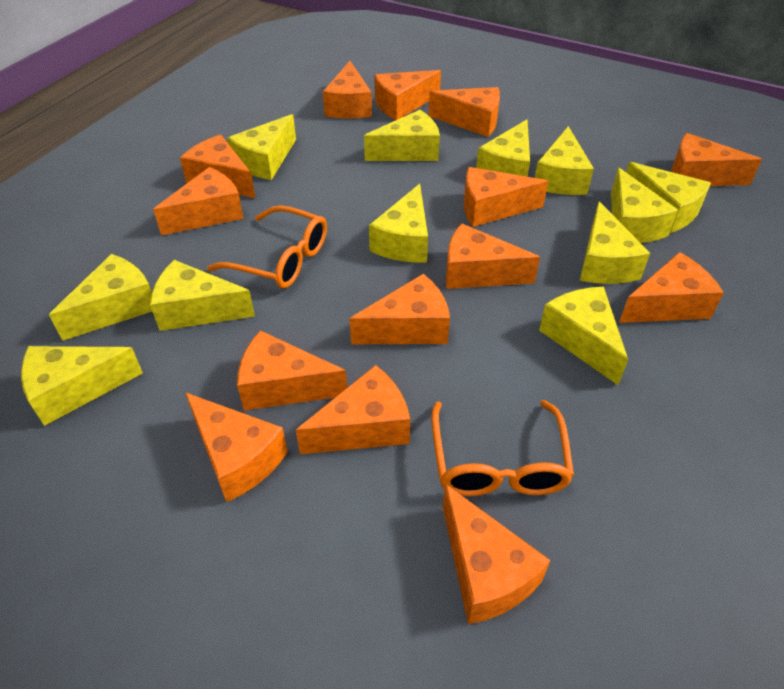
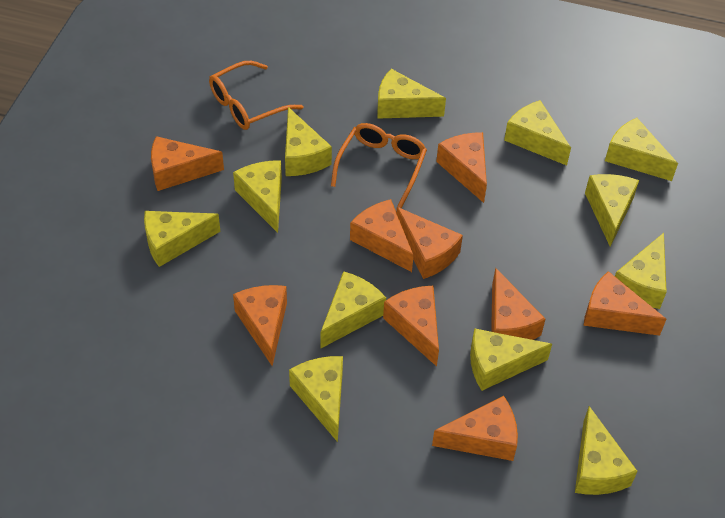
orange cheese: 14 -> 9

